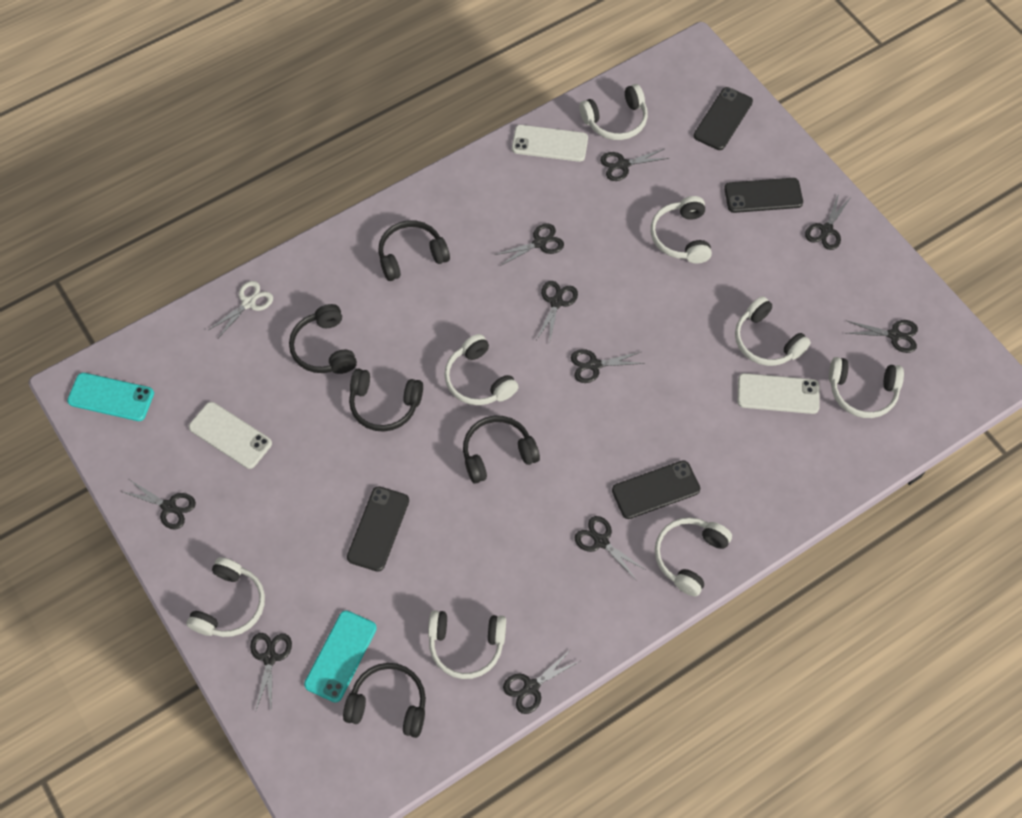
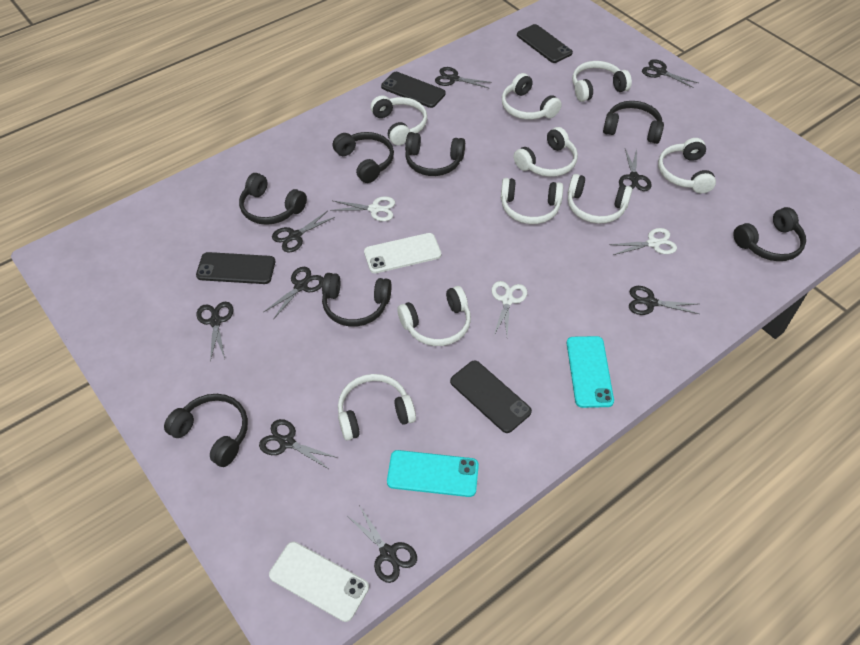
black headphones: 5 -> 7
black scissors: 10 -> 9
white headphones: 8 -> 9
white phone: 3 -> 2
white scissors: 1 -> 3

